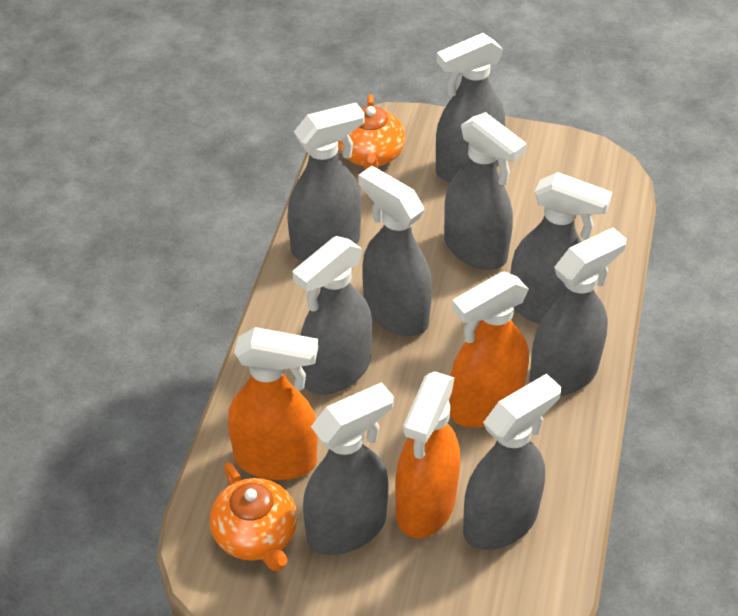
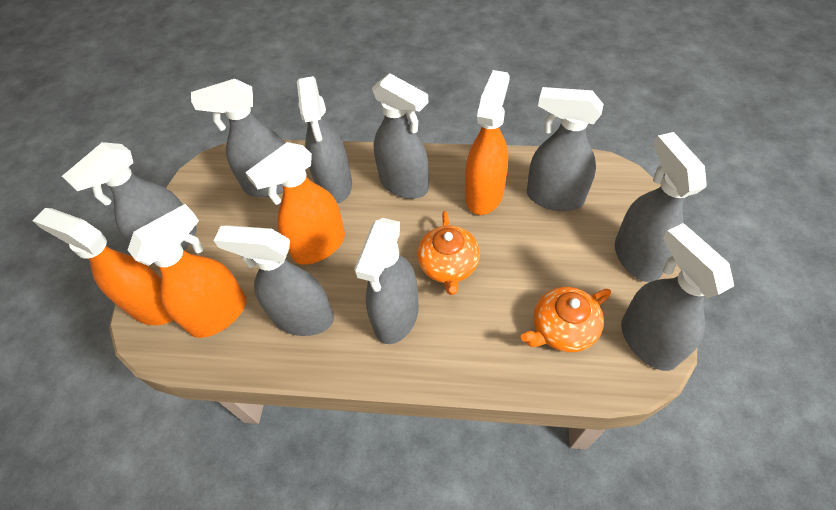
orange spray bottle: 3 -> 4

